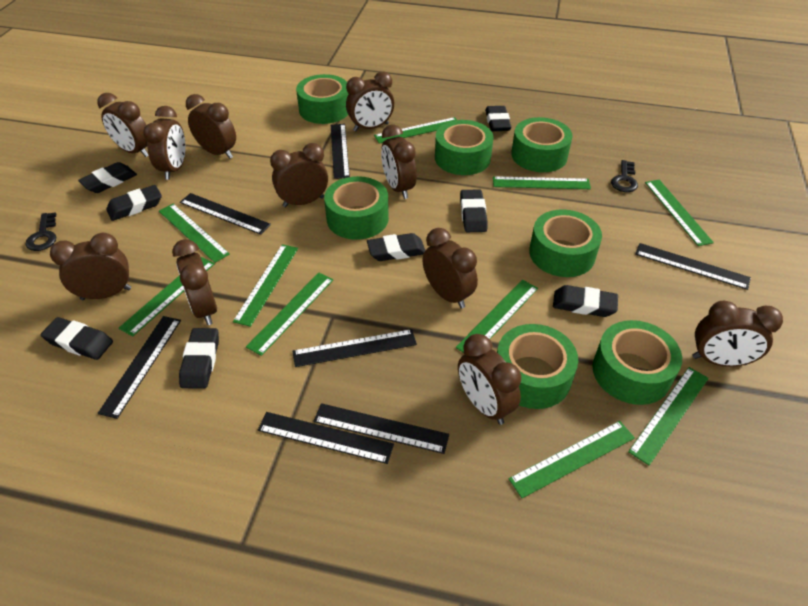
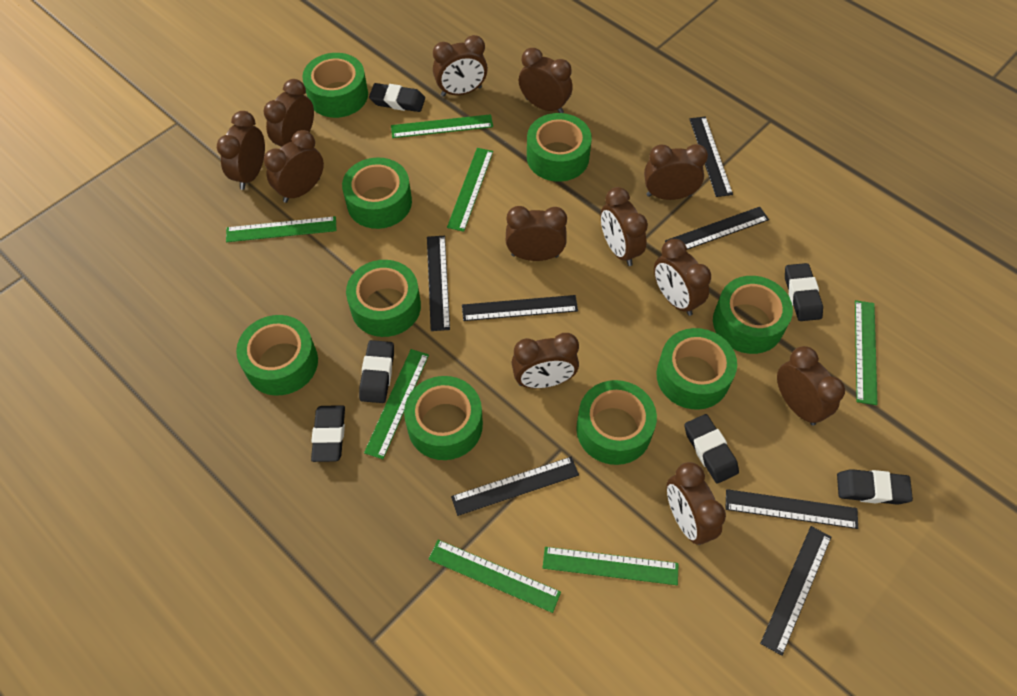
black eraser: 8 -> 6
black key: 2 -> 0
brown clock: 11 -> 12
green ruler: 10 -> 7
green tape: 7 -> 9

